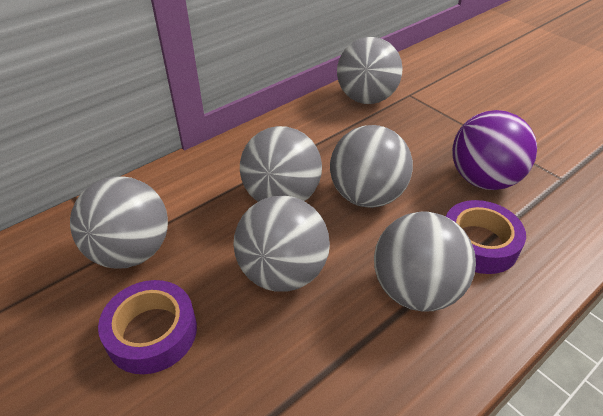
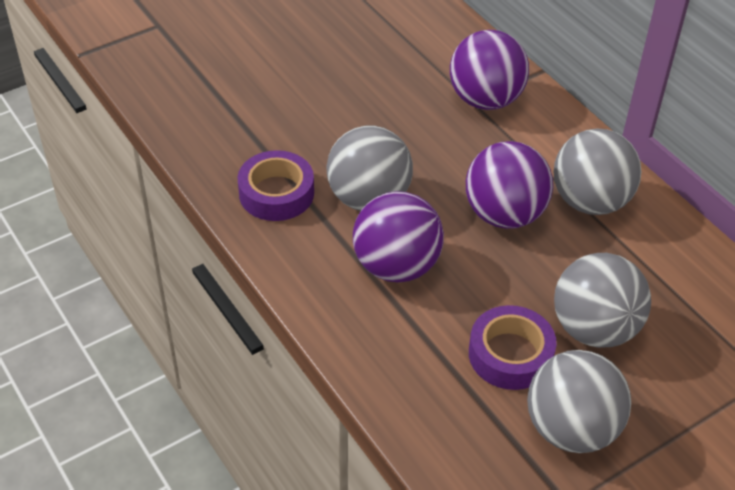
grey ball: 6 -> 4
purple ball: 1 -> 3

